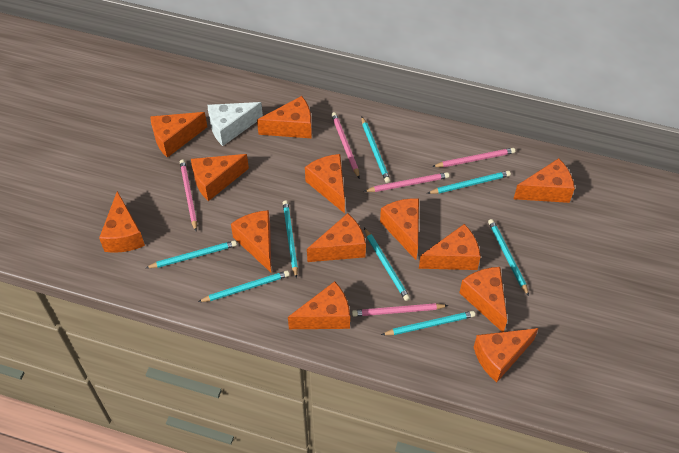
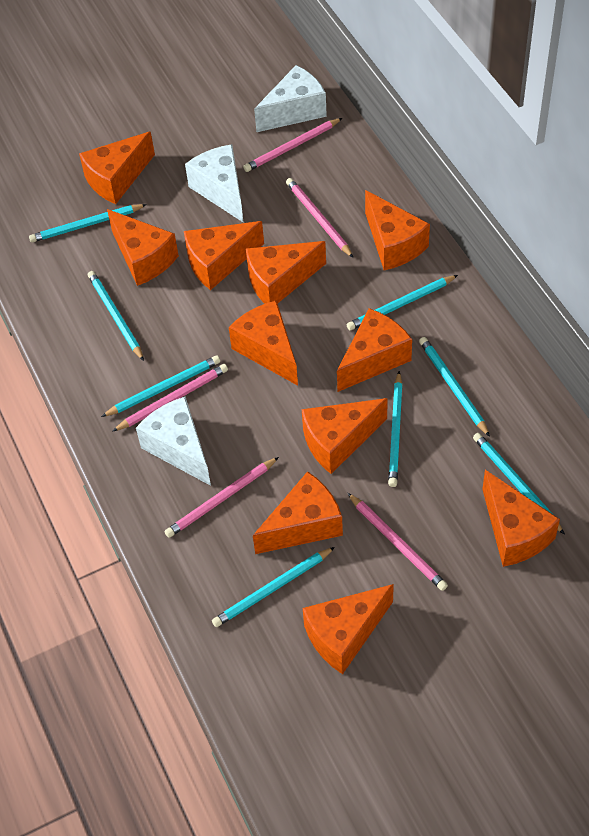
orange cheese: 13 -> 11
white cheese: 1 -> 3

